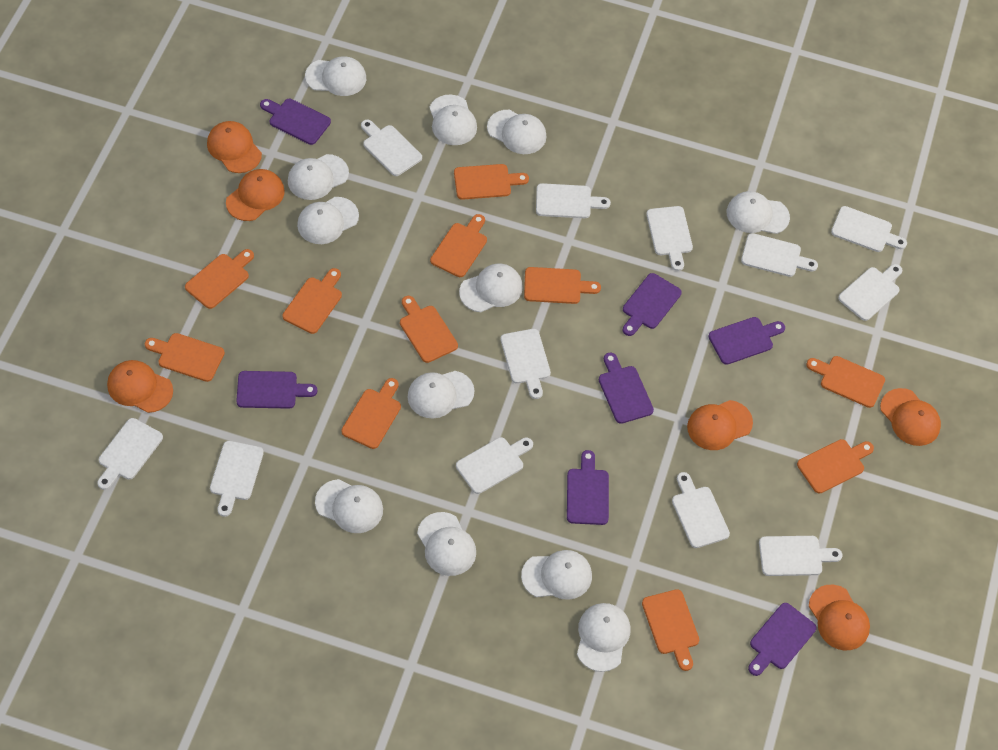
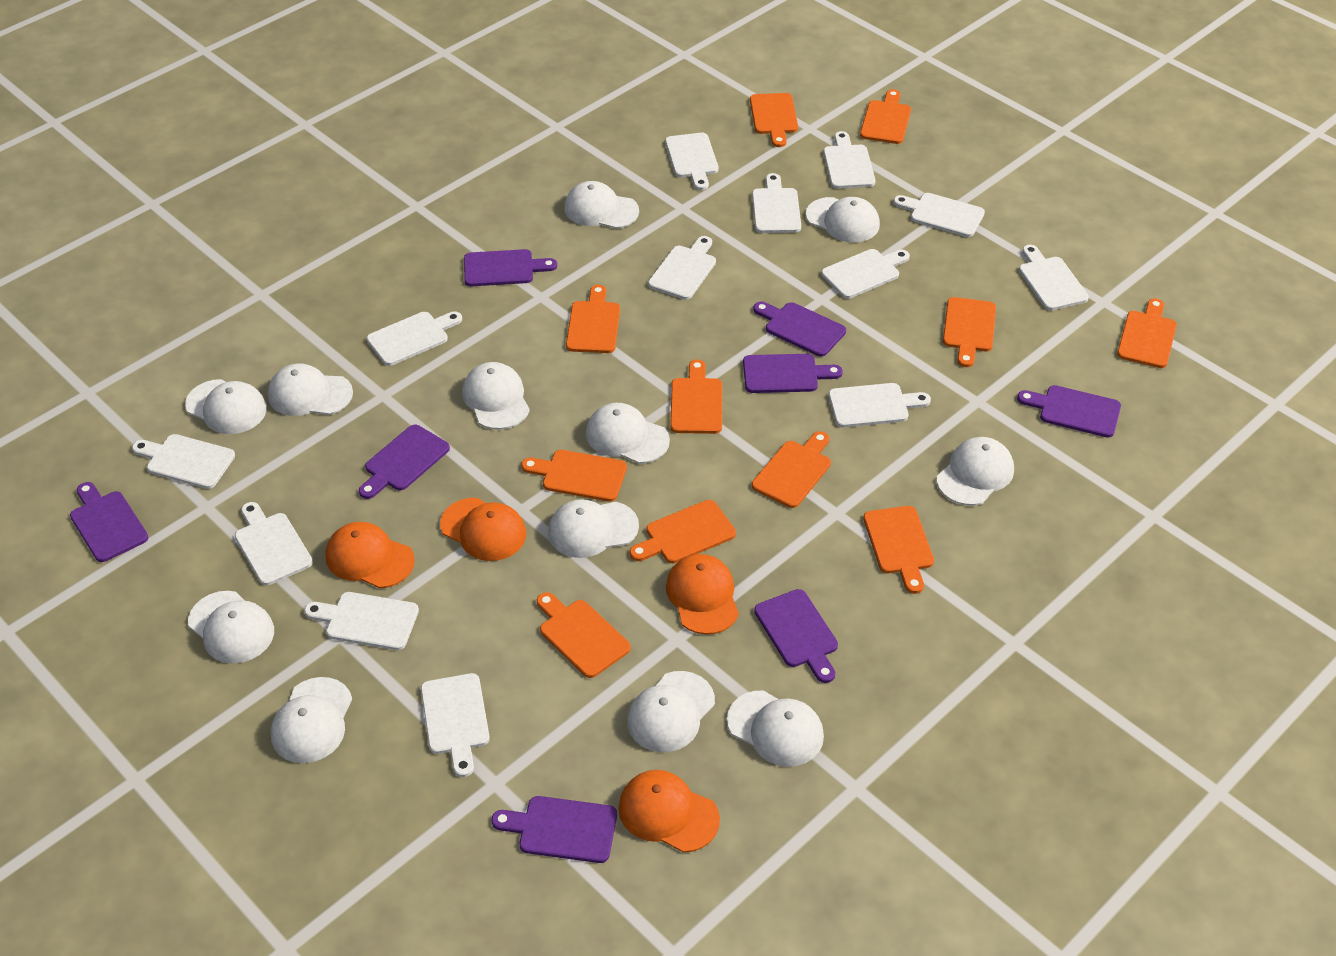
orange cap: 6 -> 4
purple cutting board: 7 -> 8
white cutting board: 12 -> 13

